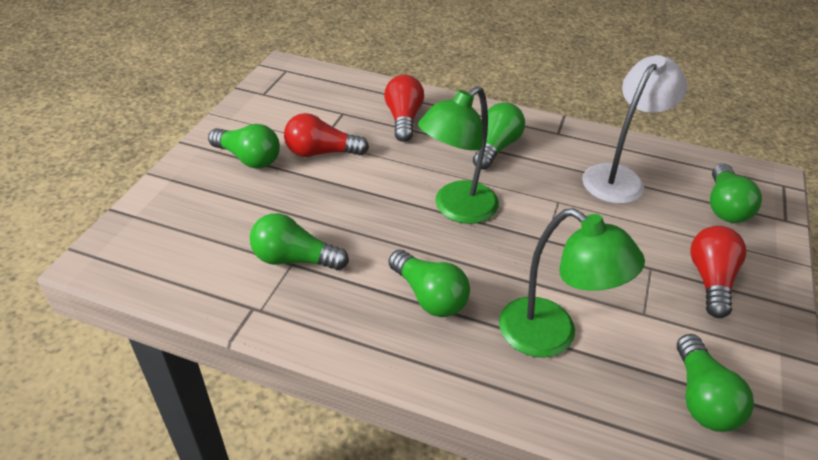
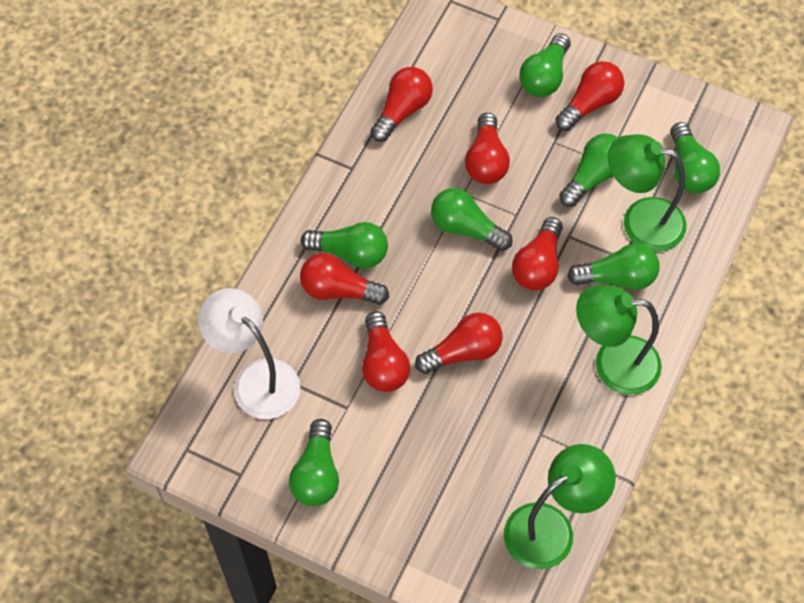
green lamp: 2 -> 3
green light bulb: 6 -> 7
red light bulb: 3 -> 7

